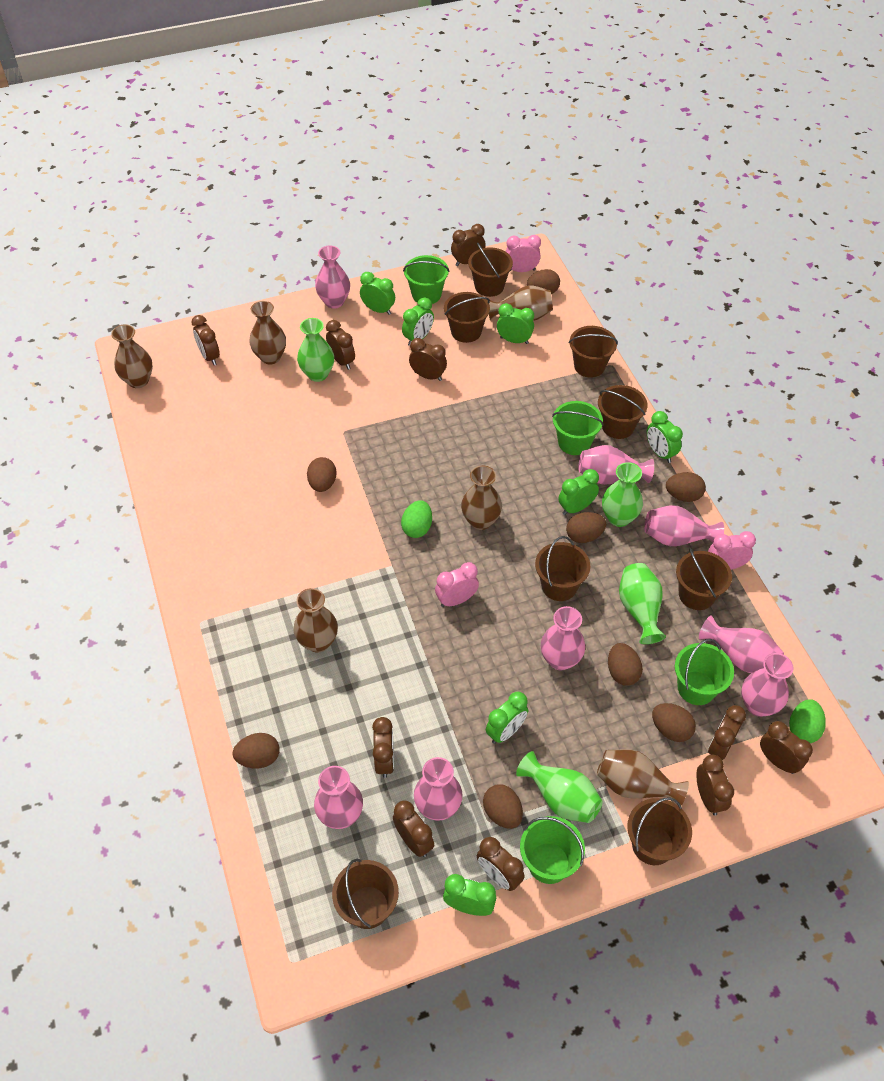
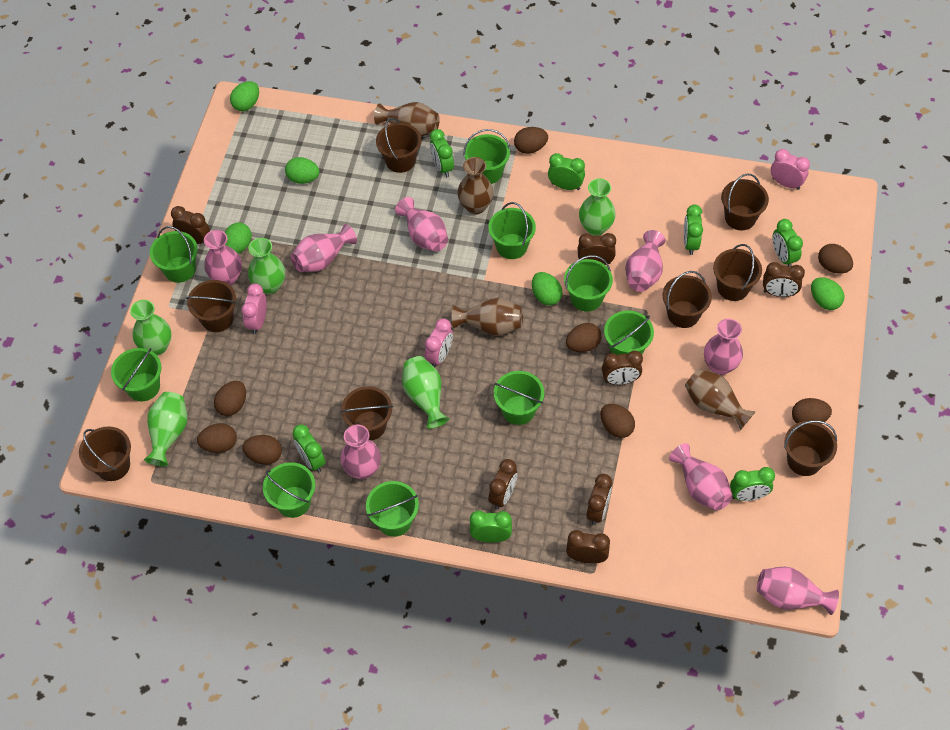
brown clock: 10 -> 7
brown vase: 6 -> 4
green bucket: 4 -> 9
green egg: 2 -> 5
green vase: 4 -> 5

